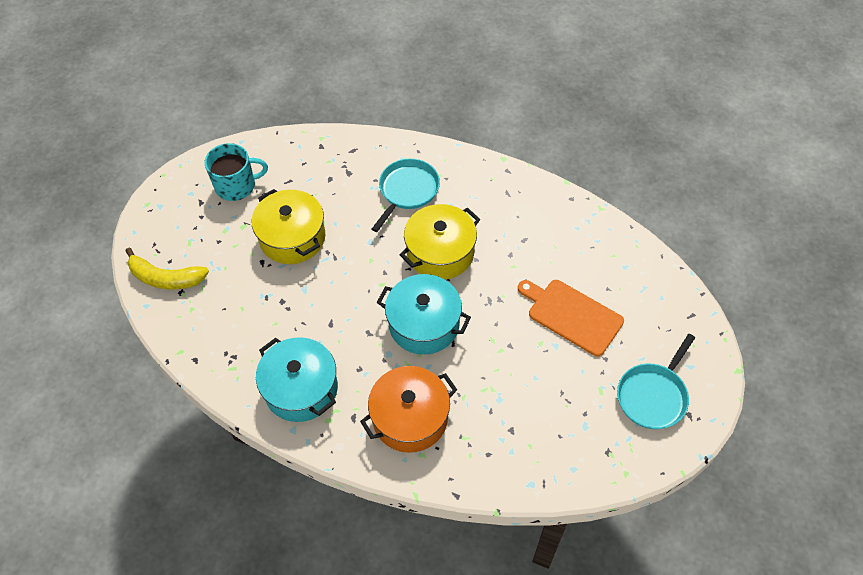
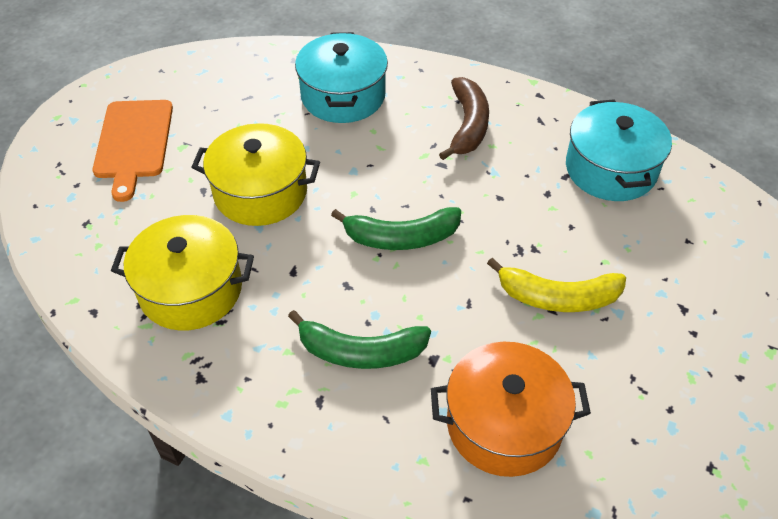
brown banana: 0 -> 1
green banana: 0 -> 2
turquoise mug: 1 -> 0
turquoise pan: 2 -> 0

